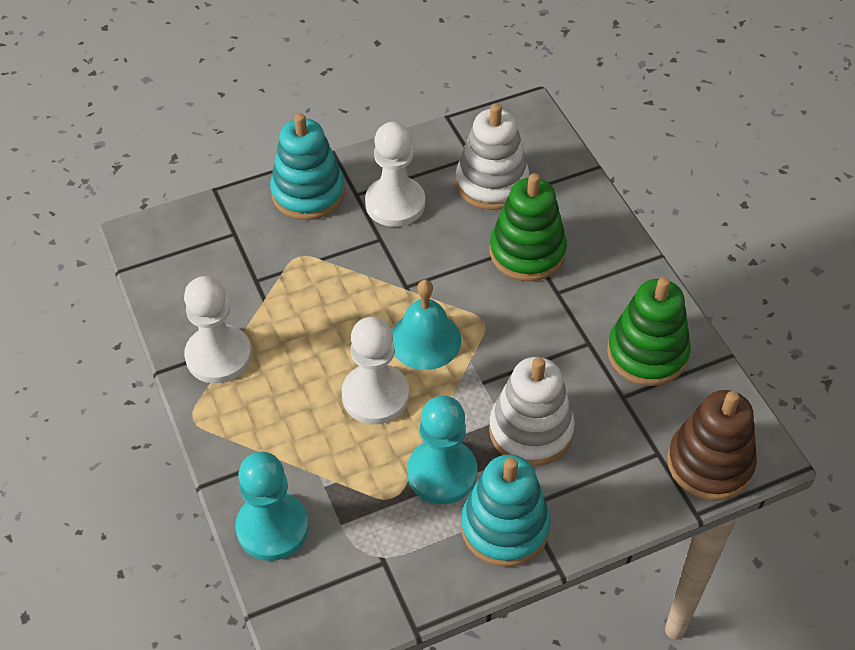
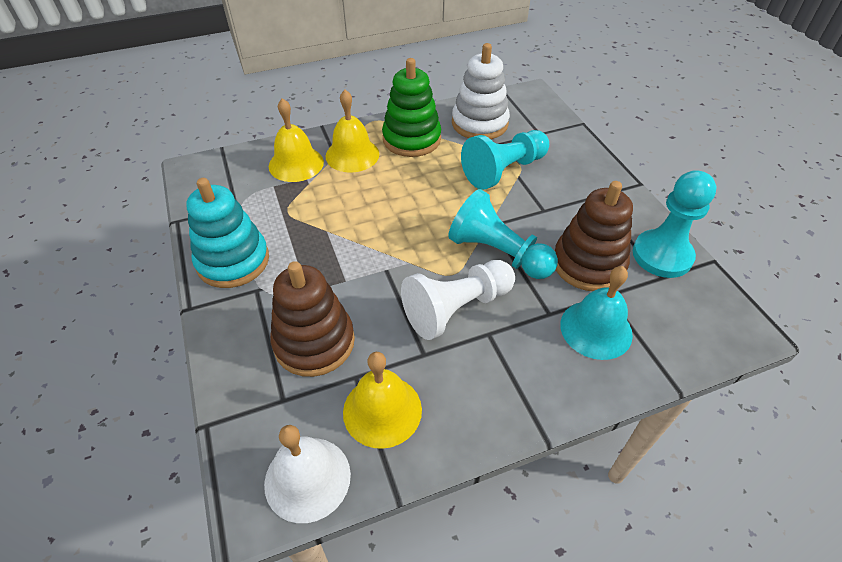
brown stacking toy: 1 -> 2
green stacking toy: 2 -> 1
turquoise pawn: 2 -> 3
turquoise stacking toy: 2 -> 1
white bell: 0 -> 1
white pawn: 3 -> 1
white stacking toy: 2 -> 1
yellow bell: 0 -> 3

